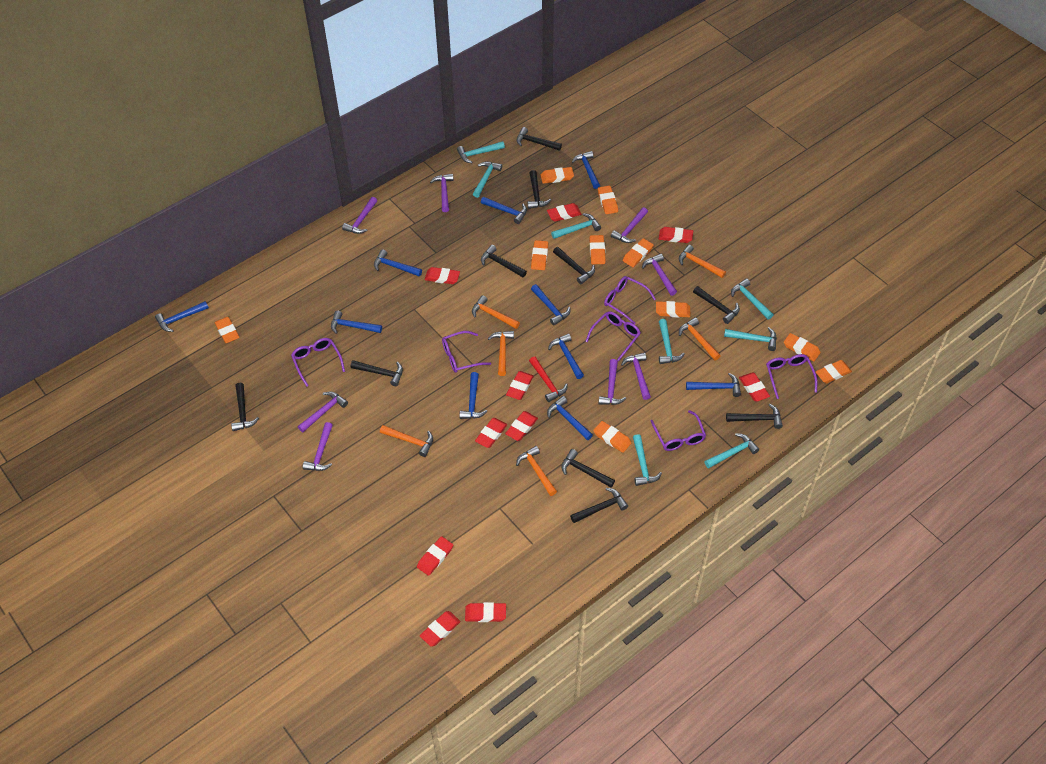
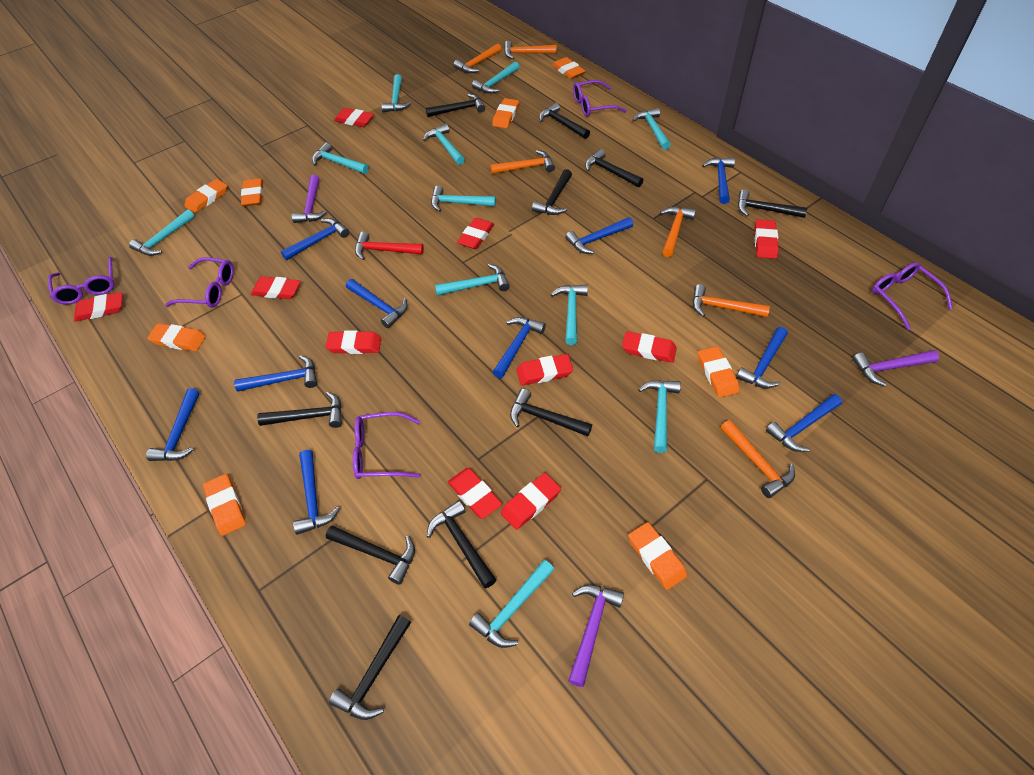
orange eraser: 10 -> 8
purple glasses: 6 -> 5
purple hammer: 8 -> 3
turquoise hammer: 8 -> 11

